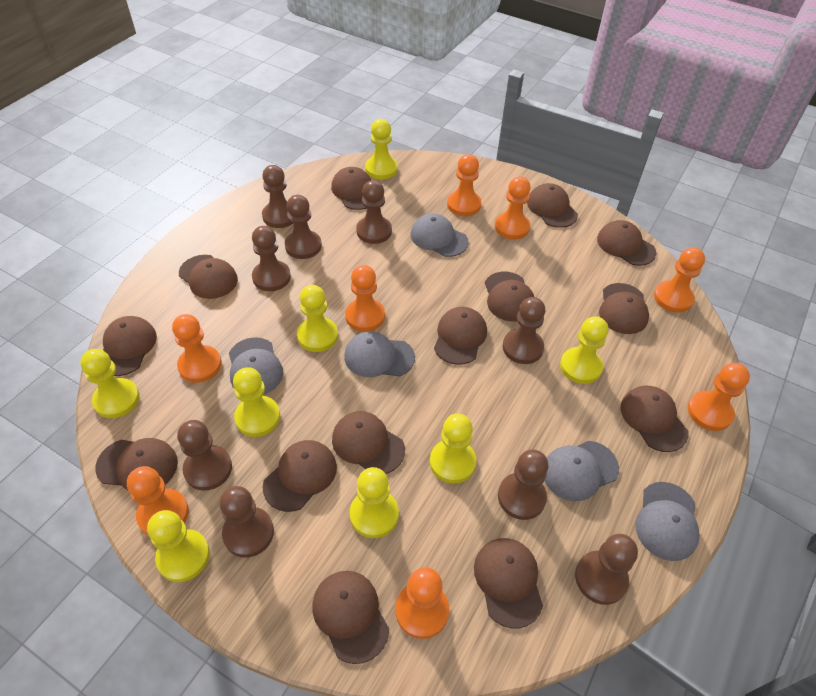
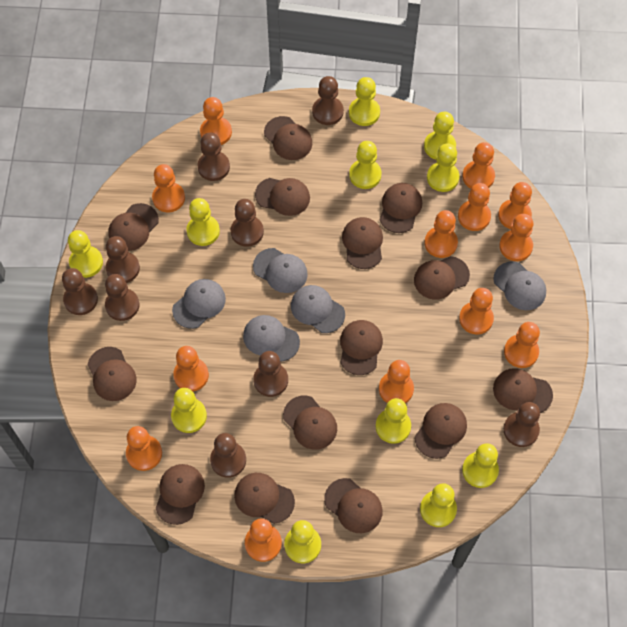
orange pawn: 8 -> 13
yellow pawn: 8 -> 11

